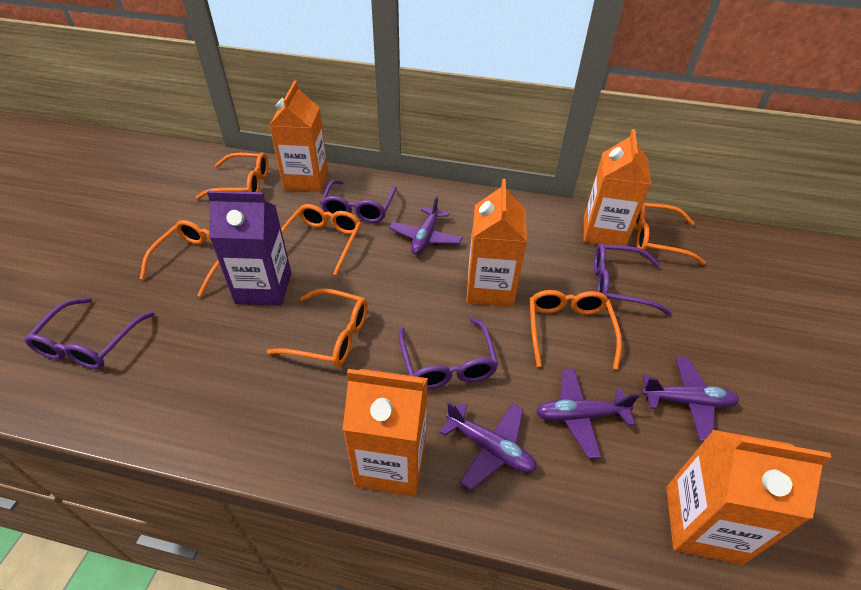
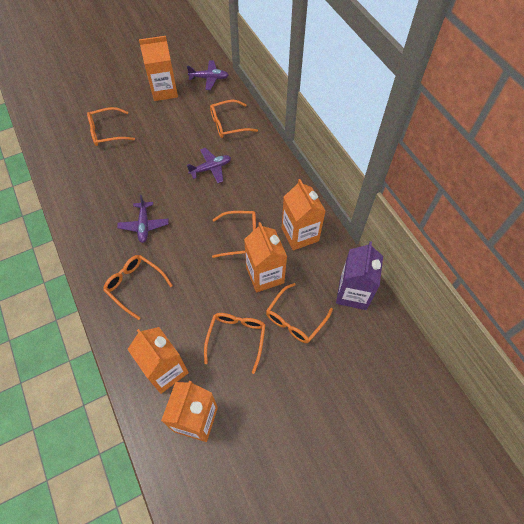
purple glasses: 4 -> 0
purple plane: 4 -> 3

